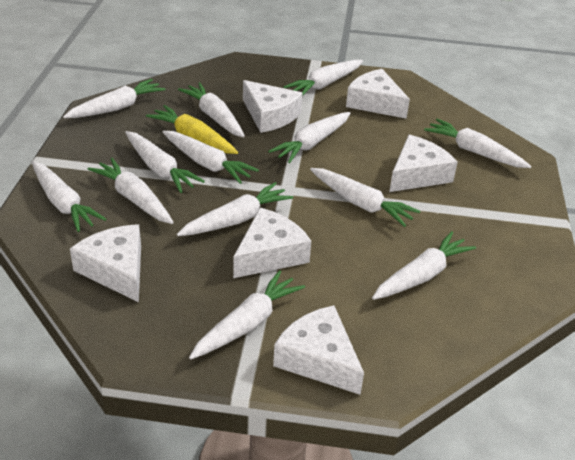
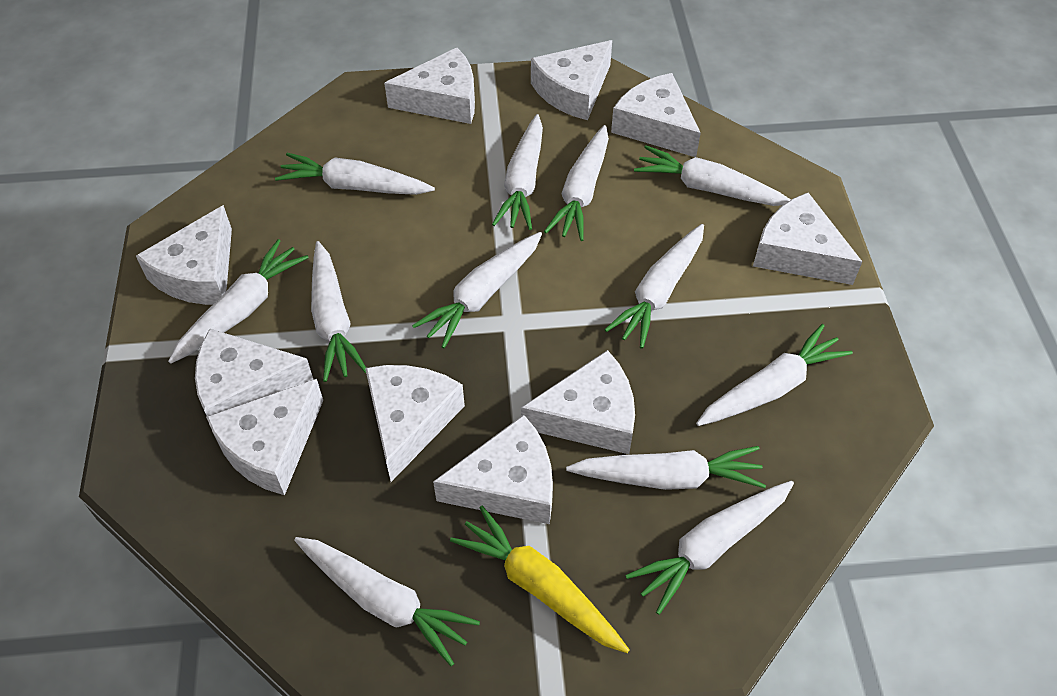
white carrot: 13 -> 12
white cheese: 6 -> 10

